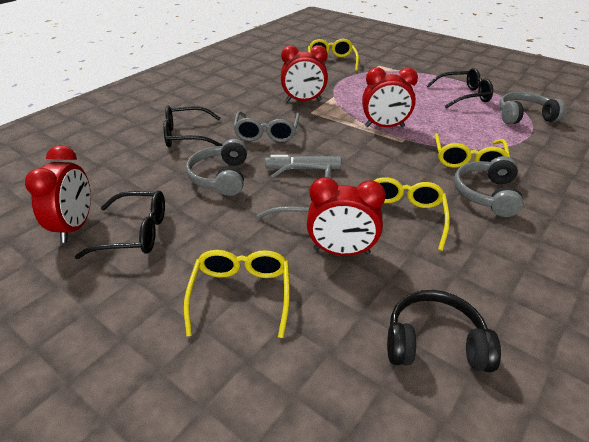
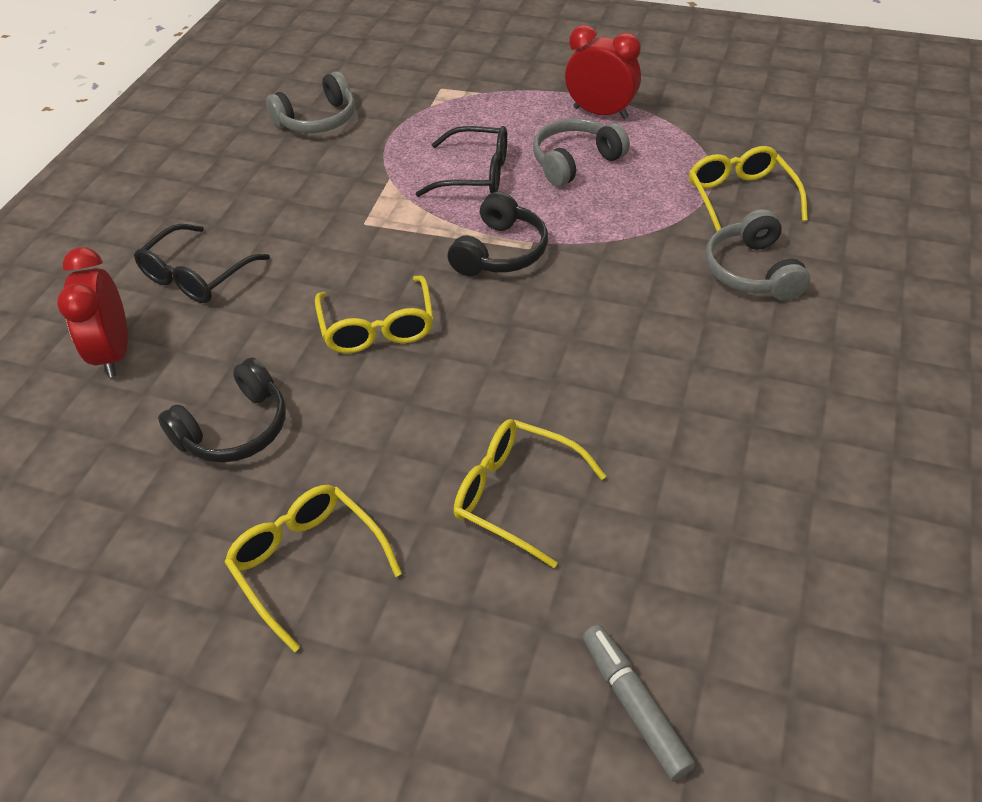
black glasses: 3 -> 2
black headphones: 1 -> 2
grey glasses: 2 -> 0
red clock: 4 -> 2

